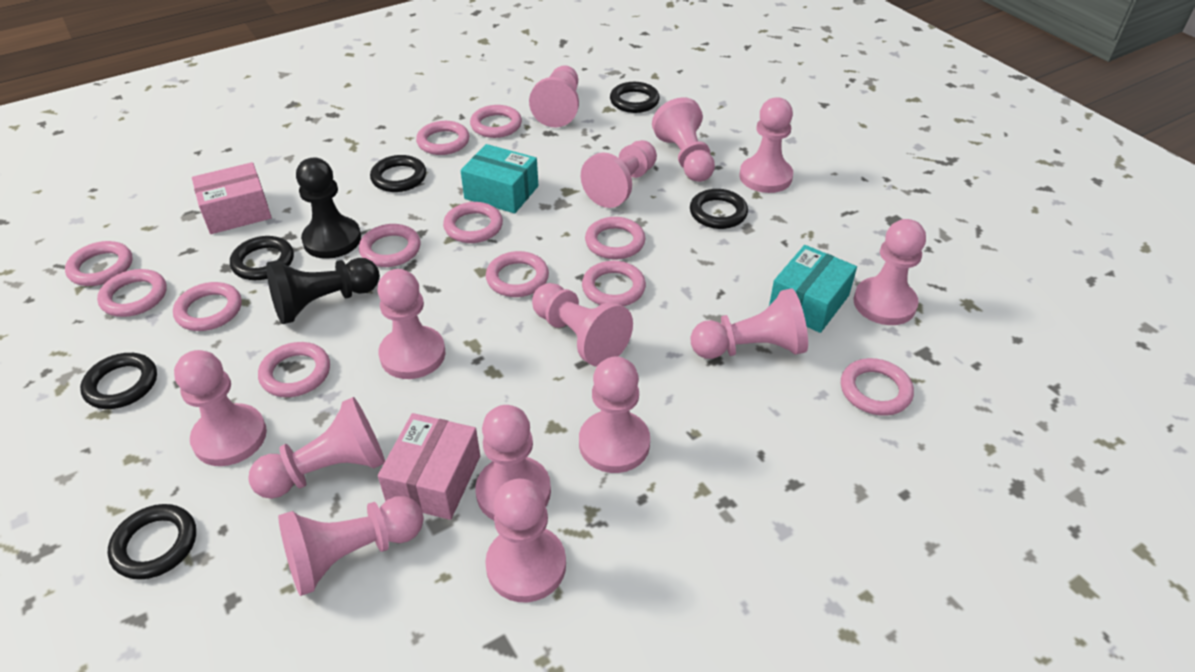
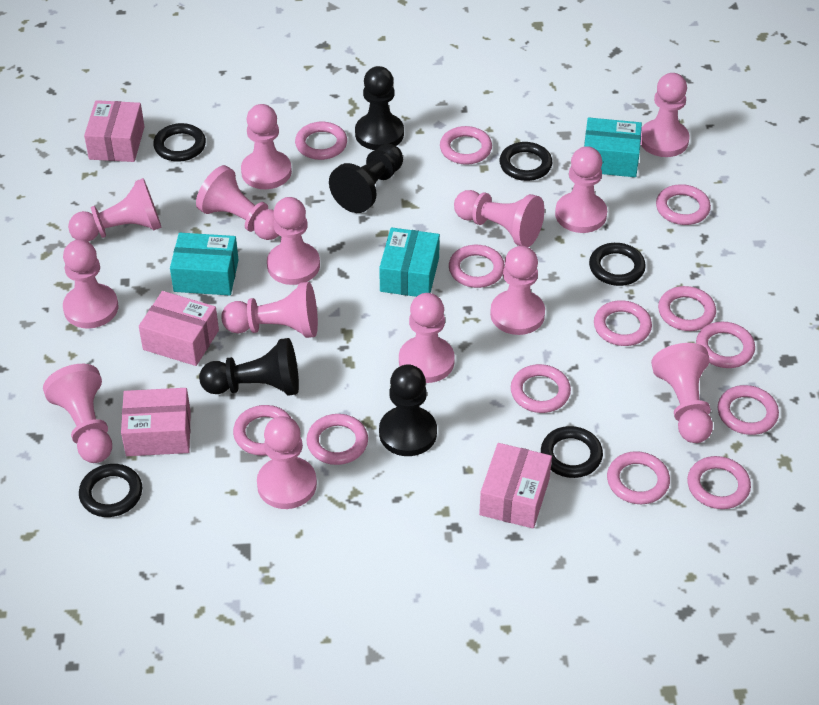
black pawn: 2 -> 4
black ring: 6 -> 5
pink box: 2 -> 4
pink ring: 12 -> 13
turquoise box: 2 -> 3

